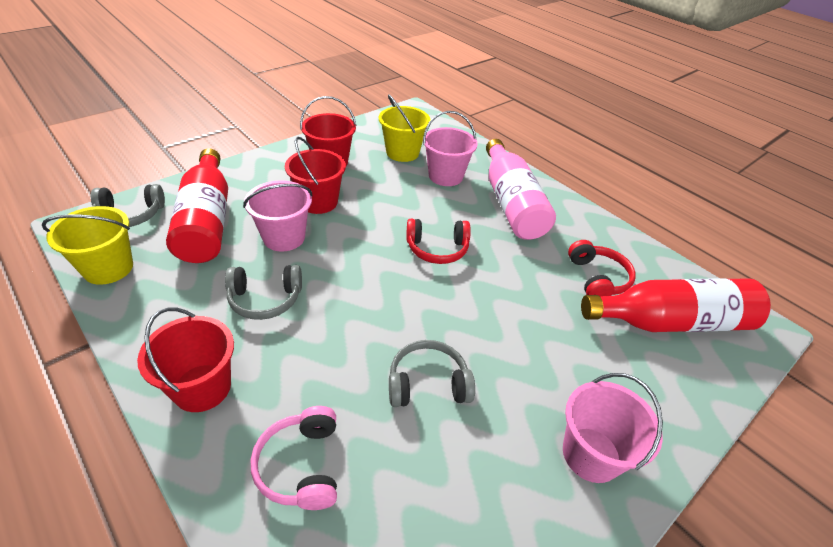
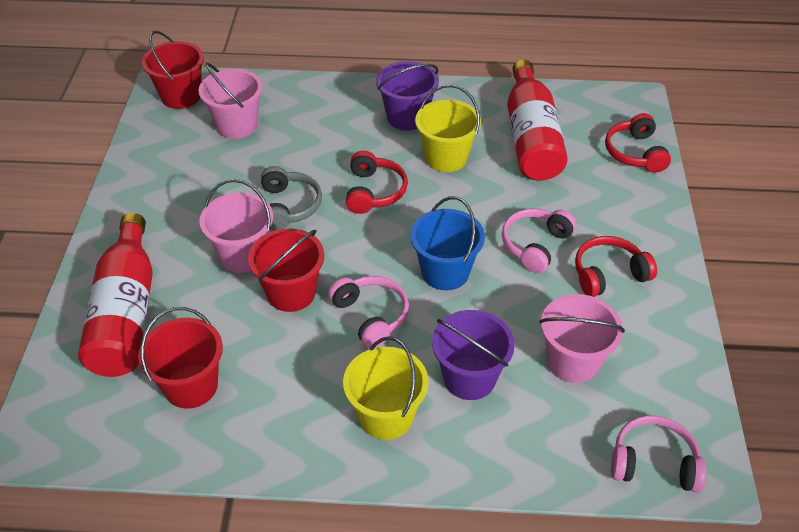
blue bucket: 0 -> 1
grey headphones: 3 -> 1
pink bottle: 1 -> 0
pink headphones: 1 -> 3
purple bucket: 0 -> 2
red headphones: 2 -> 3

